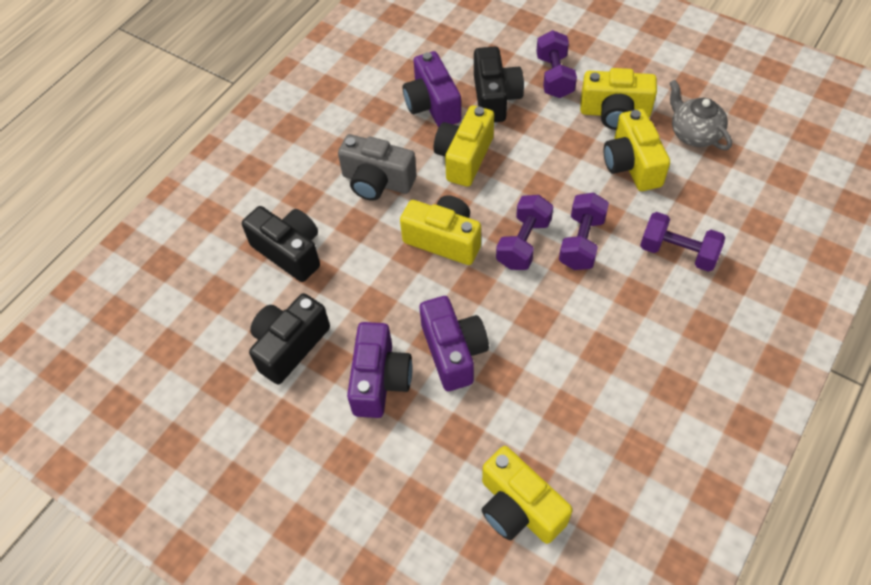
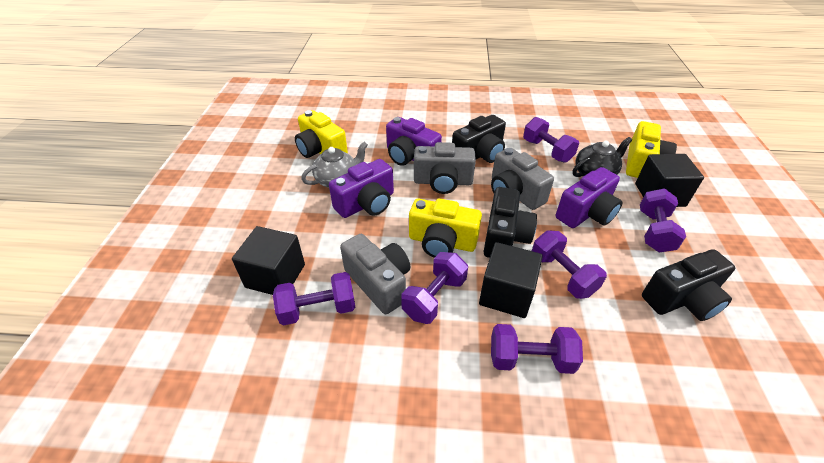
black cube: 0 -> 3
black teapot: 0 -> 1
grey camera: 1 -> 3
purple dumbbell: 4 -> 6
yellow camera: 5 -> 3

